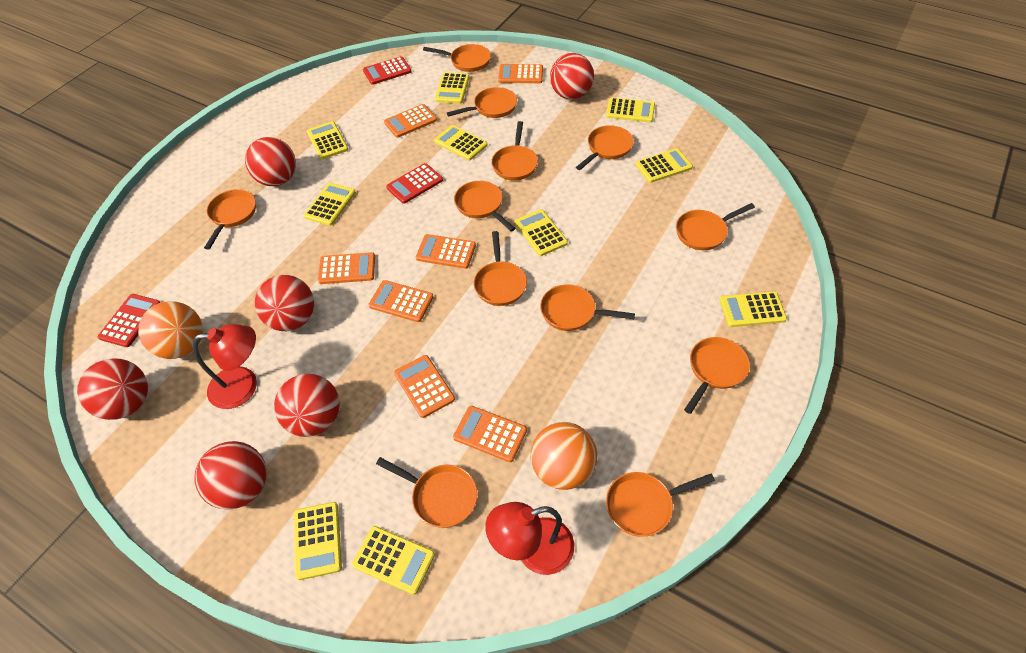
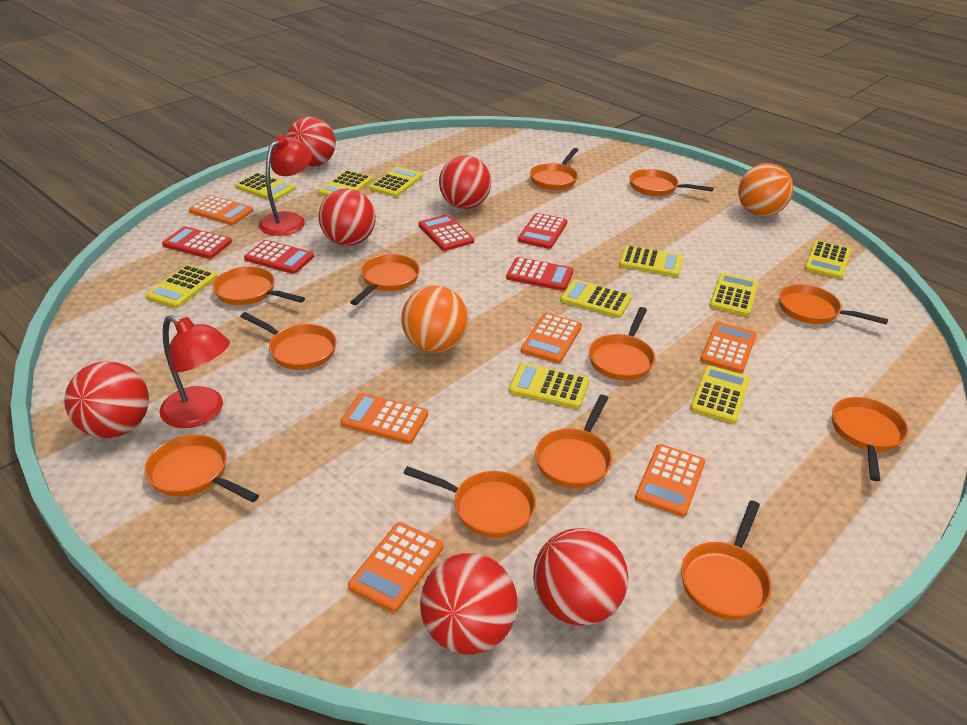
orange calculator: 7 -> 6
red calculator: 3 -> 5

